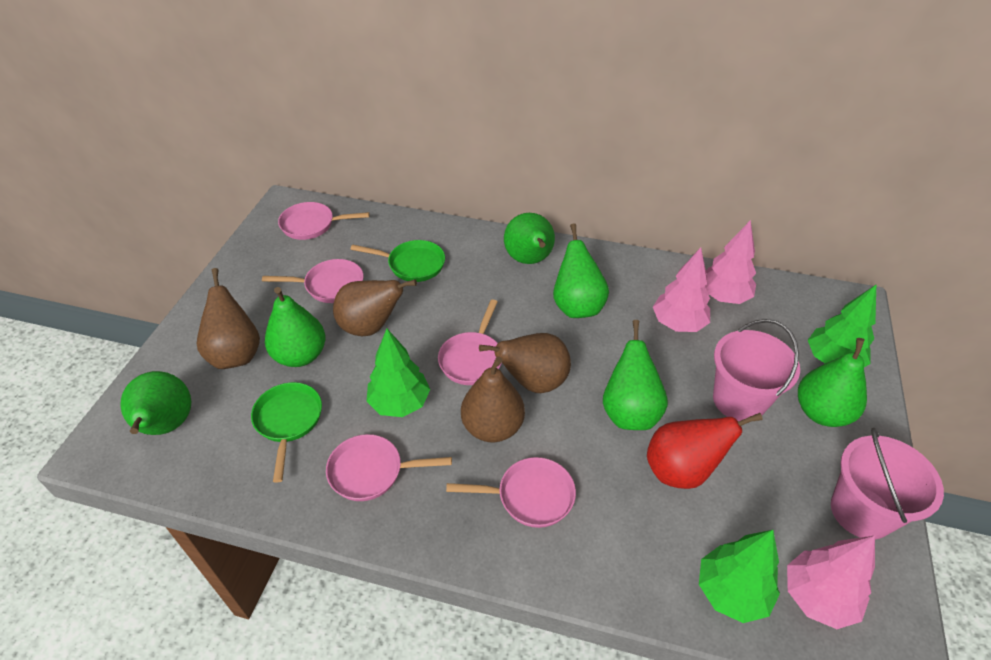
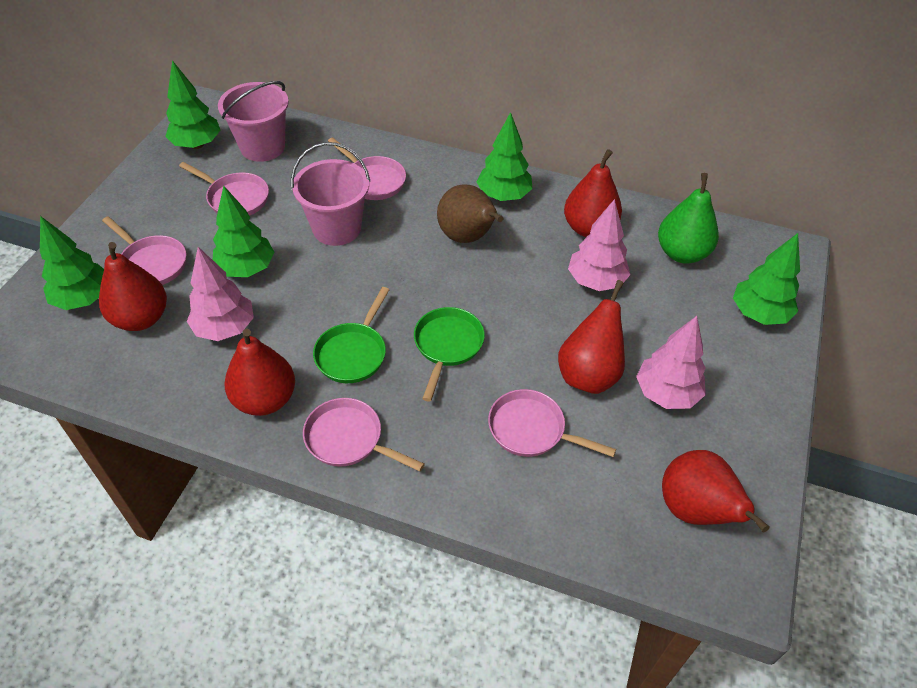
brown pear: 4 -> 1
green pear: 6 -> 1
green tree: 3 -> 5
red pear: 1 -> 5

